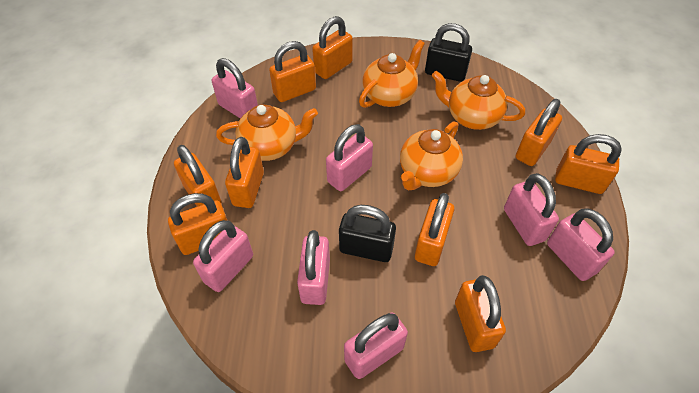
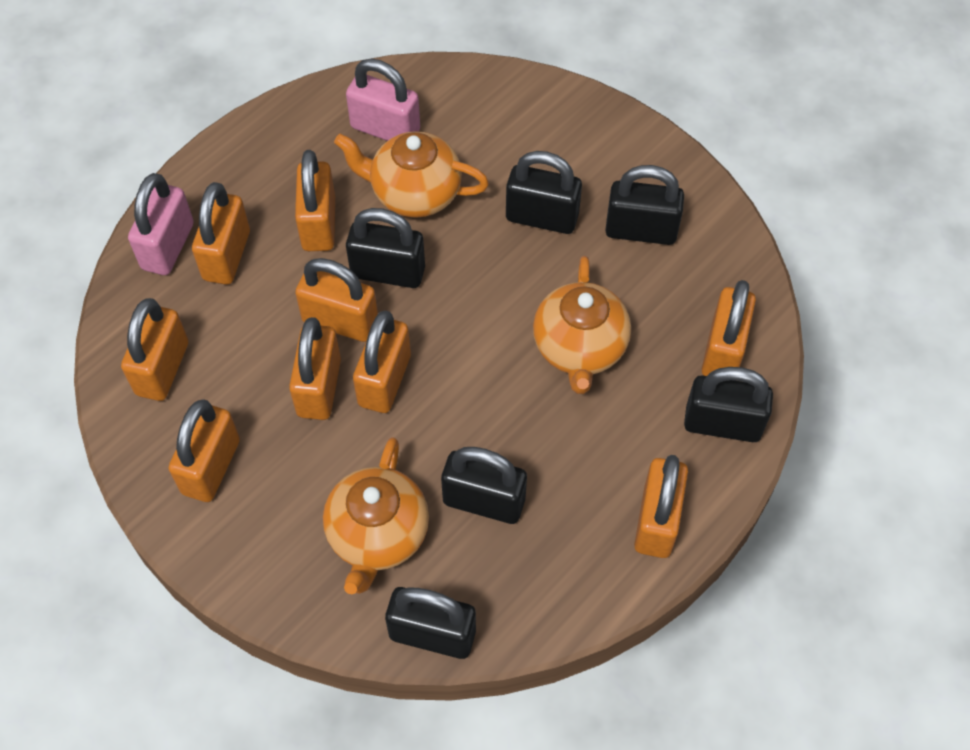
black padlock: 2 -> 6
orange teapot: 4 -> 3
pink padlock: 7 -> 2

